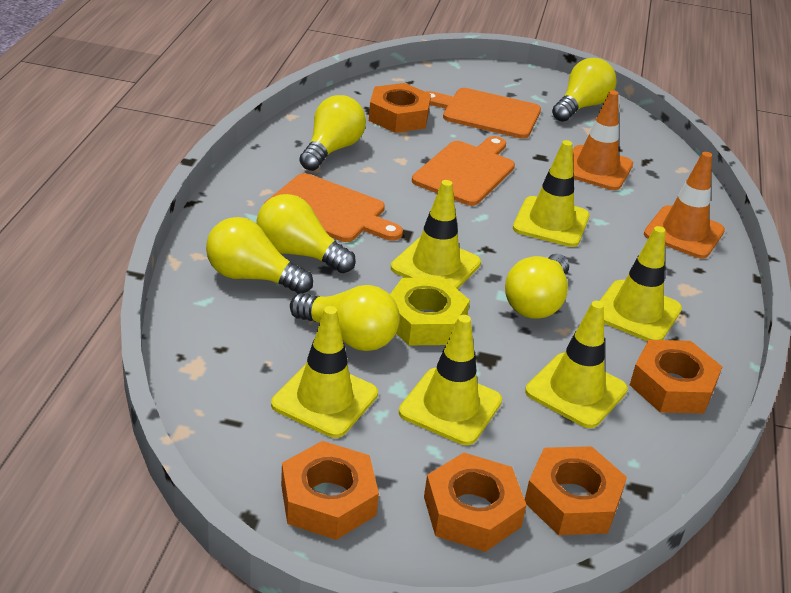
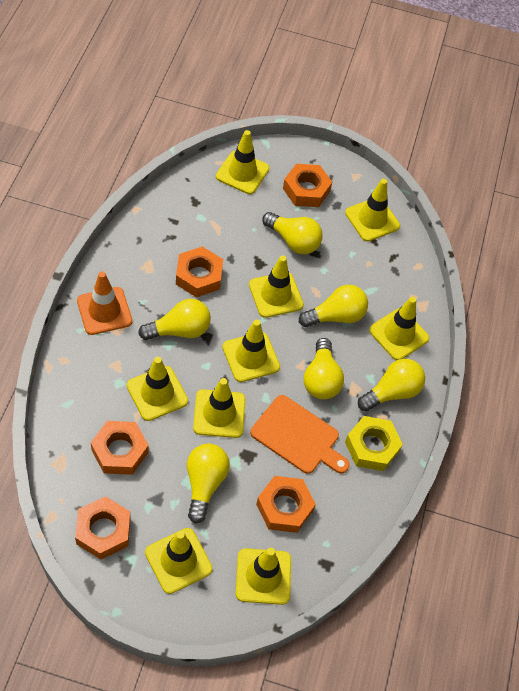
orange cutting board: 3 -> 1
orange traffic cone: 2 -> 1
yellow traffic cone: 6 -> 9

